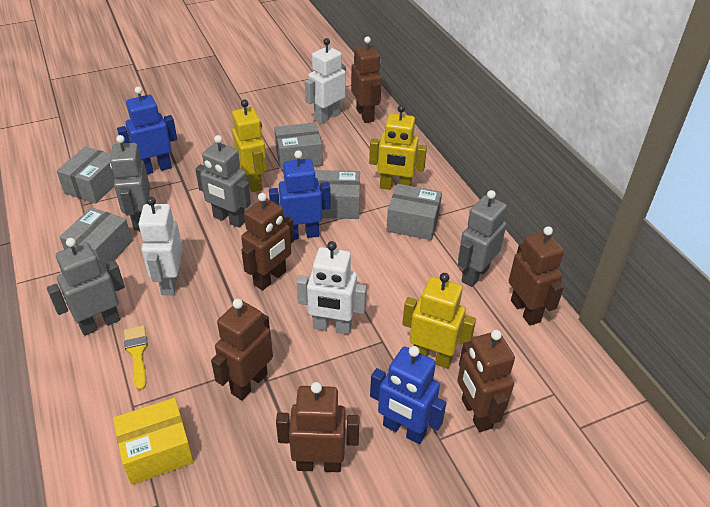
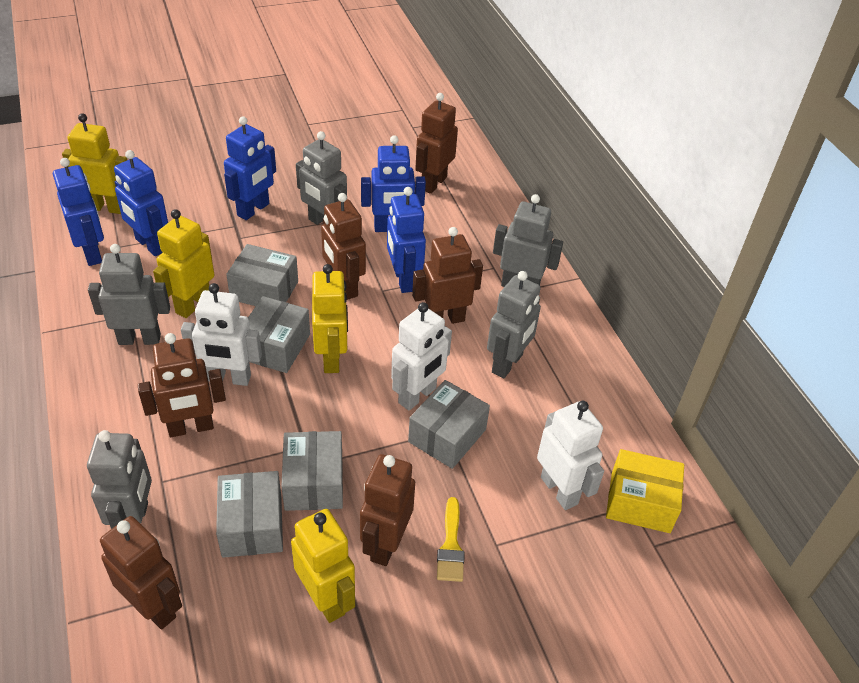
blue robot: 3 -> 5
grey robot: 4 -> 5
yellow robot: 3 -> 4

